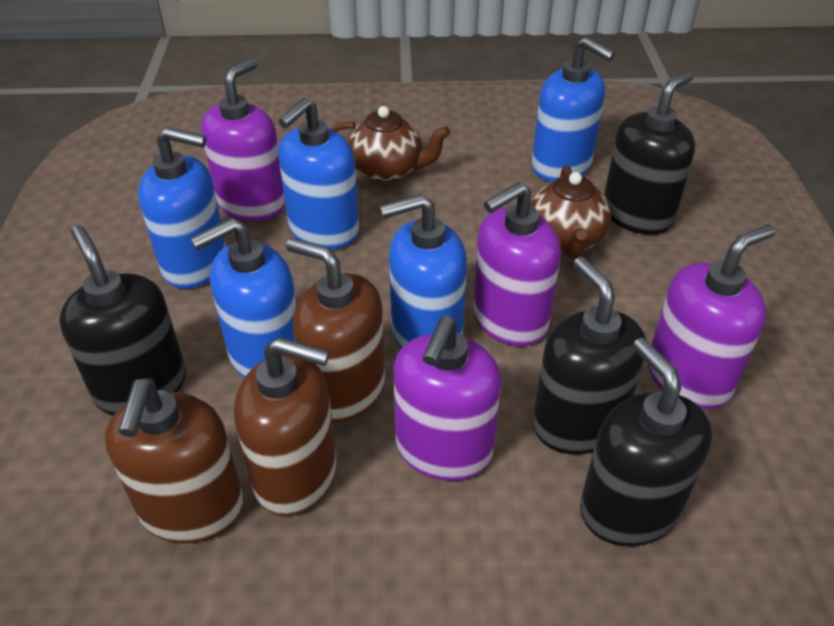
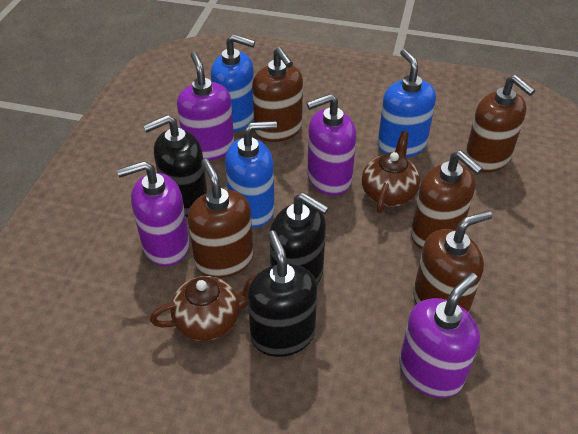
black soap dispenser: 4 -> 3
blue soap dispenser: 5 -> 3
brown soap dispenser: 3 -> 5

